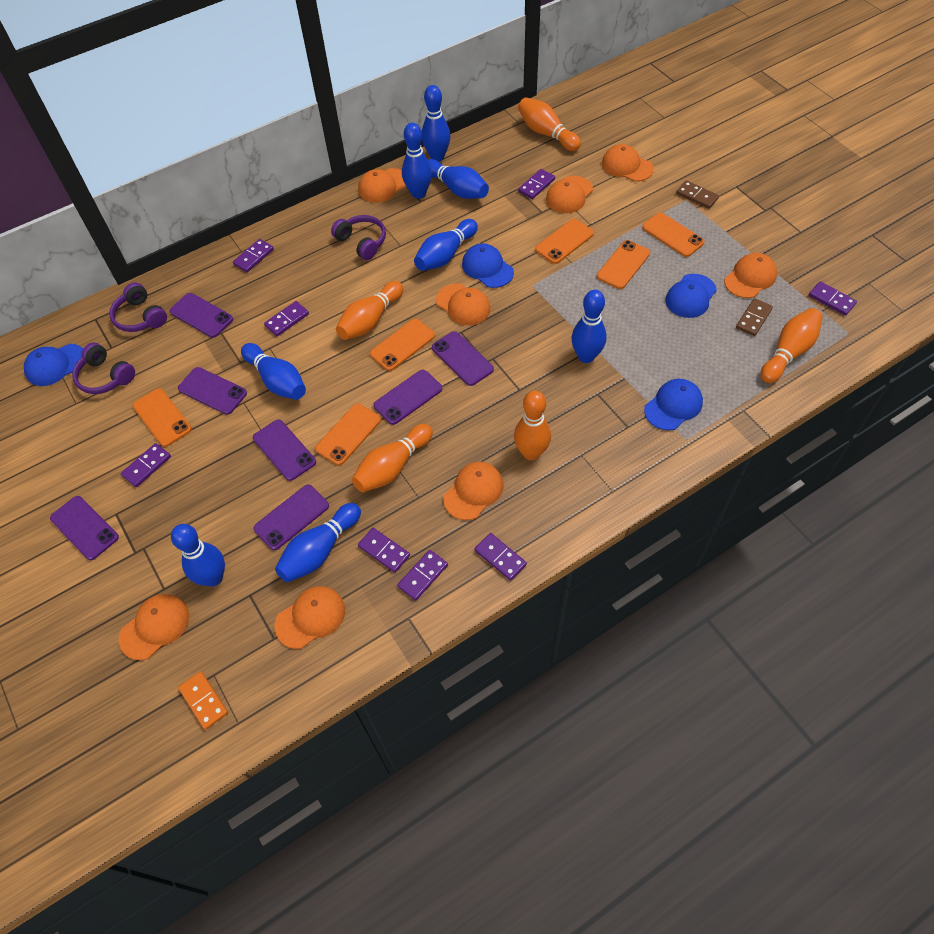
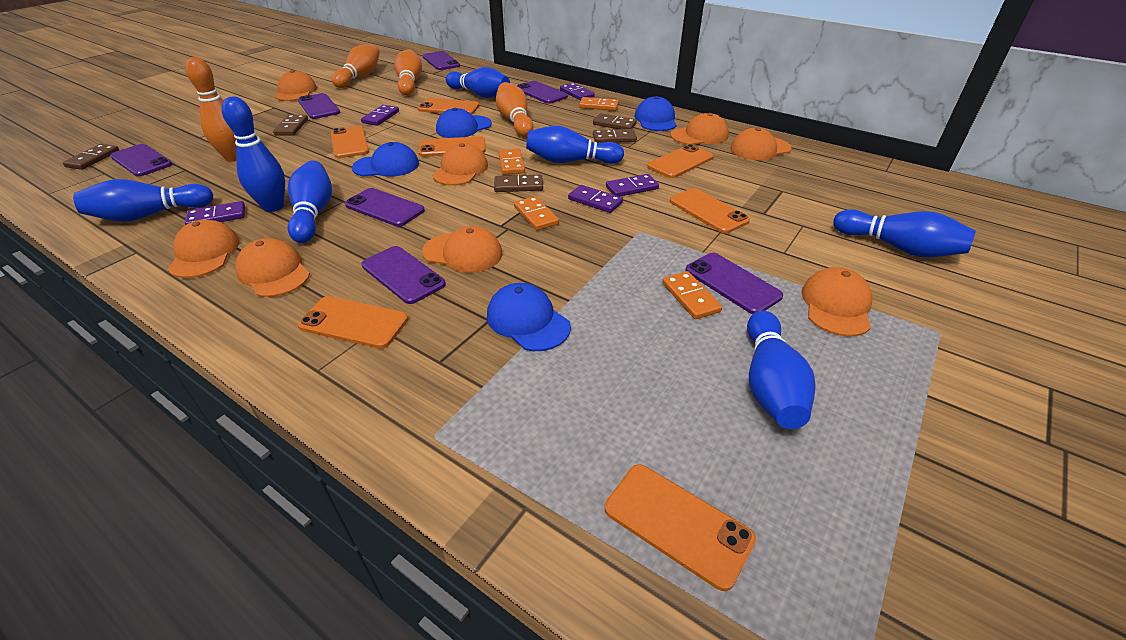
blue bowling pin: 8 -> 7
brown domino: 2 -> 5
orange bowling pin: 5 -> 4
orange domino: 1 -> 4
orange phone: 6 -> 7
purple domino: 8 -> 5
purple headphones: 3 -> 0

